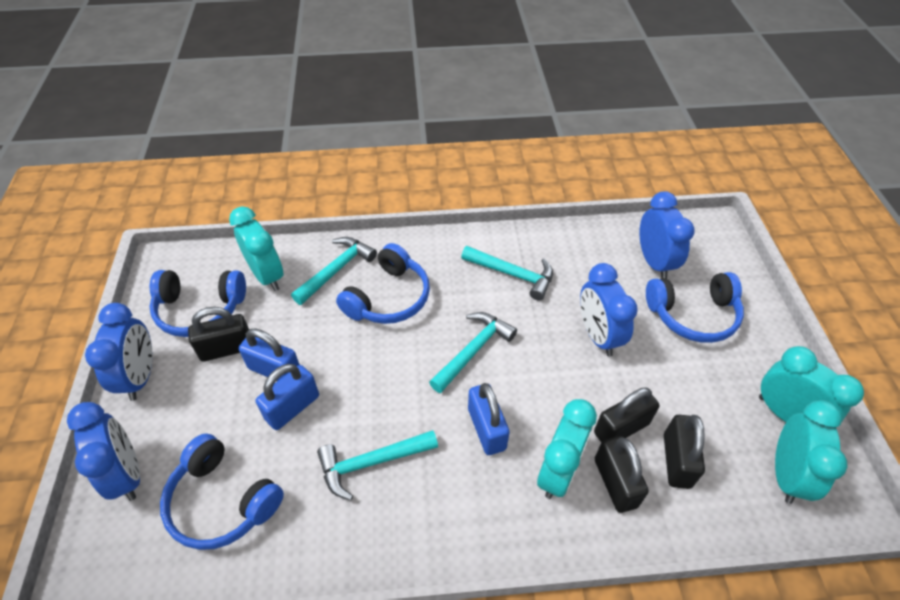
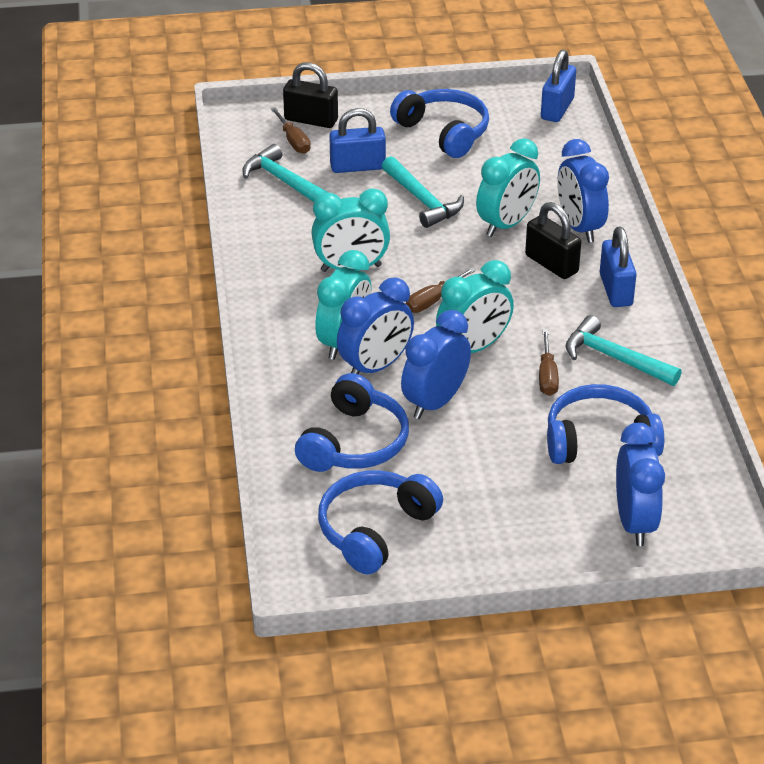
black padlock: 4 -> 2
brown screwdriver: 0 -> 3
turquoise hammer: 4 -> 3

